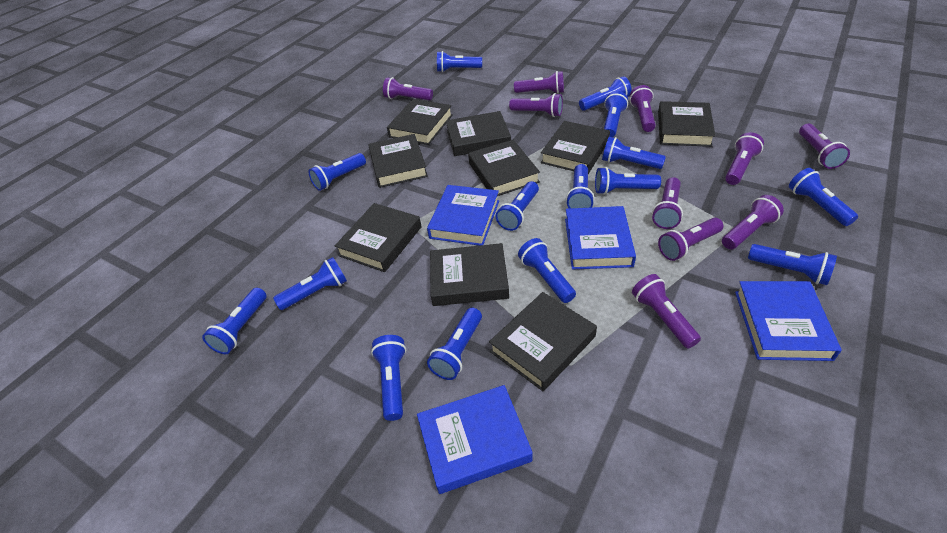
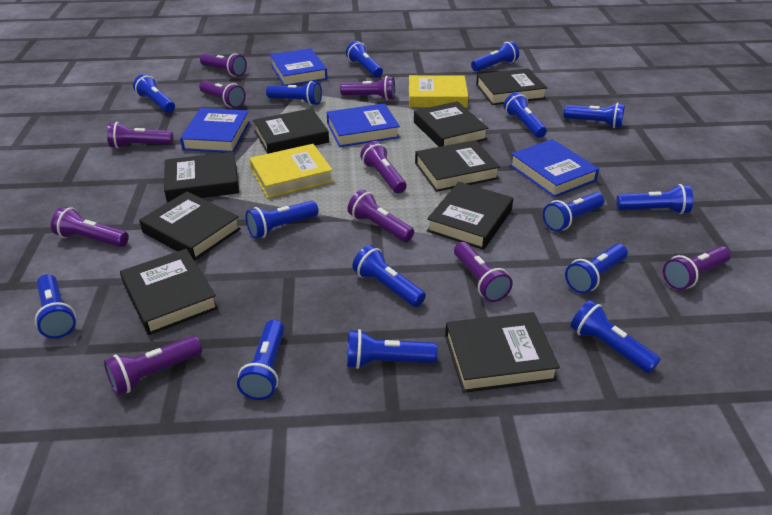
yellow book: 0 -> 2

